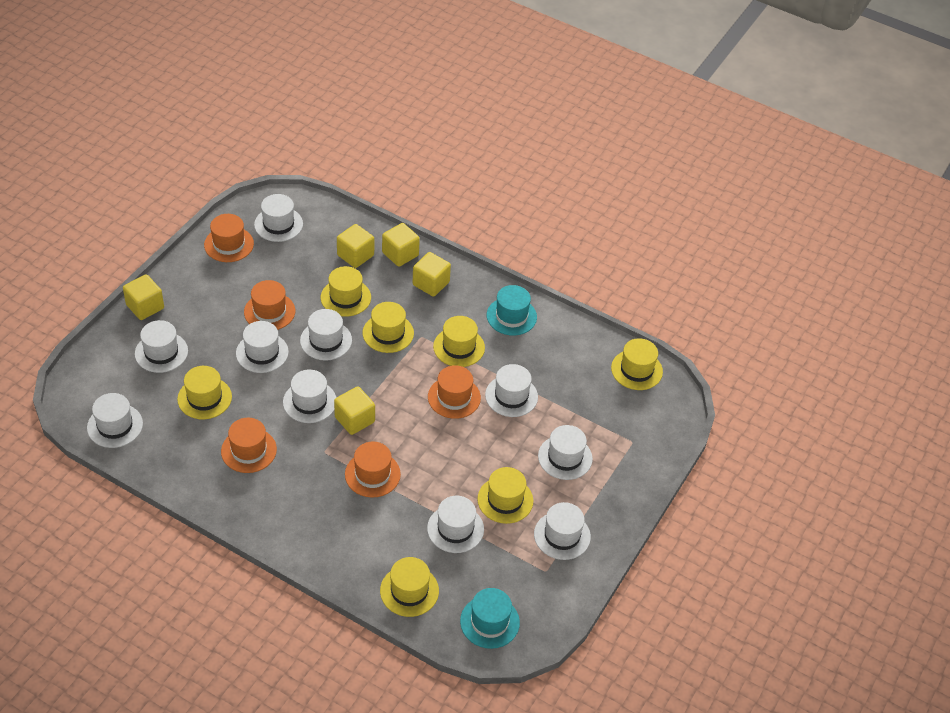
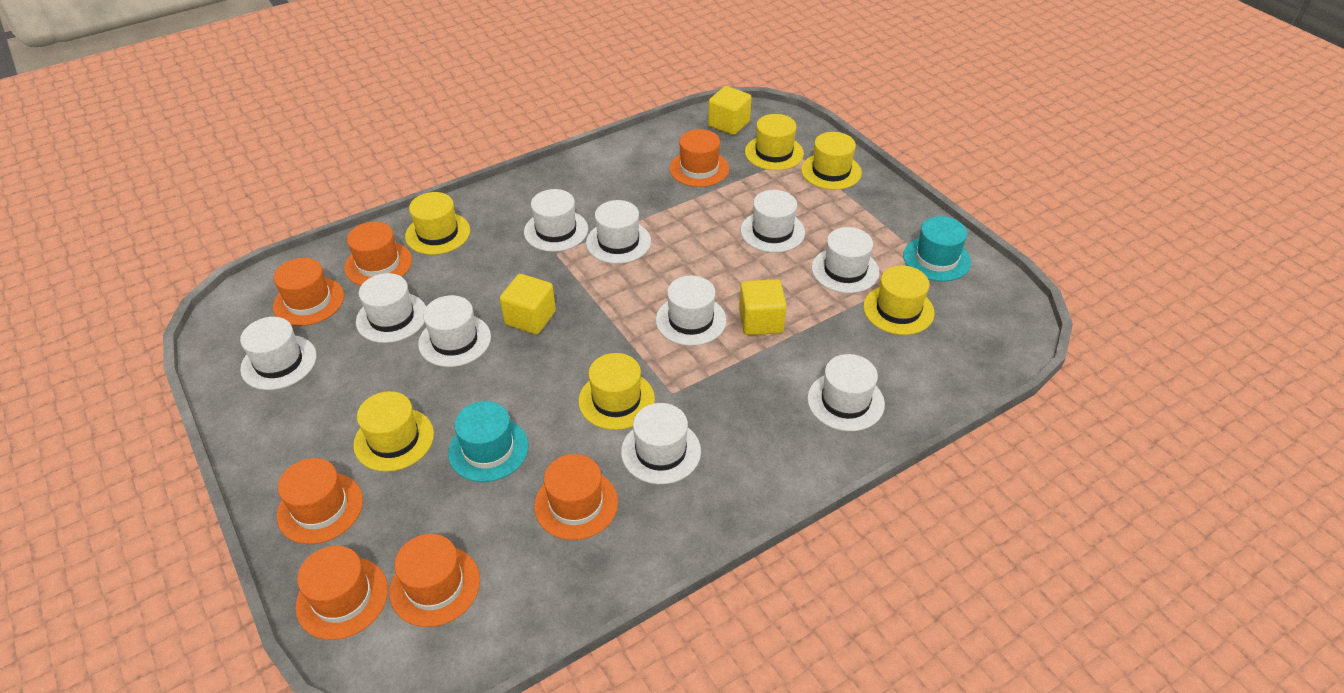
orange hat: 5 -> 7
yellow cube: 5 -> 3
yellow hat: 7 -> 6

